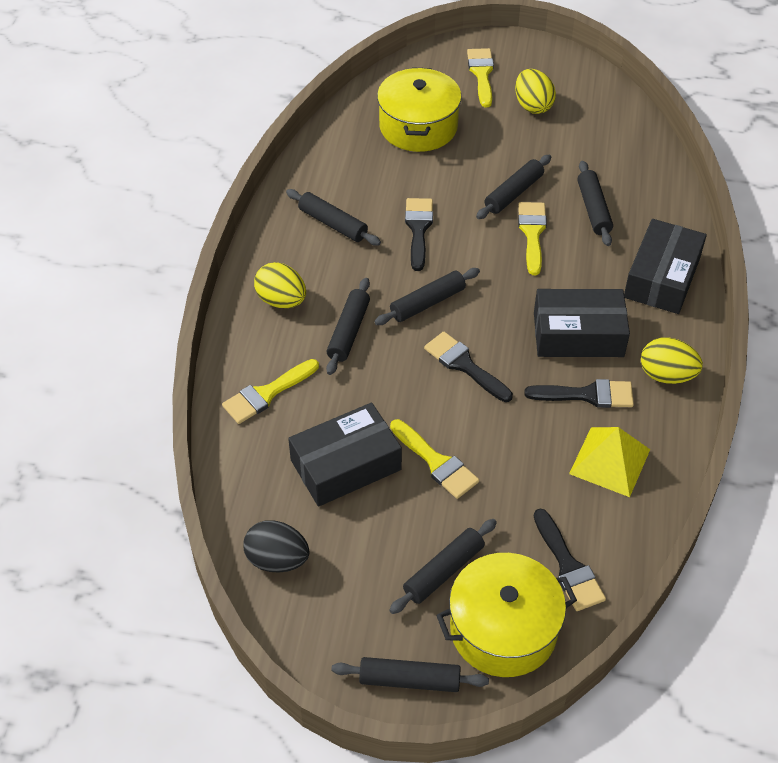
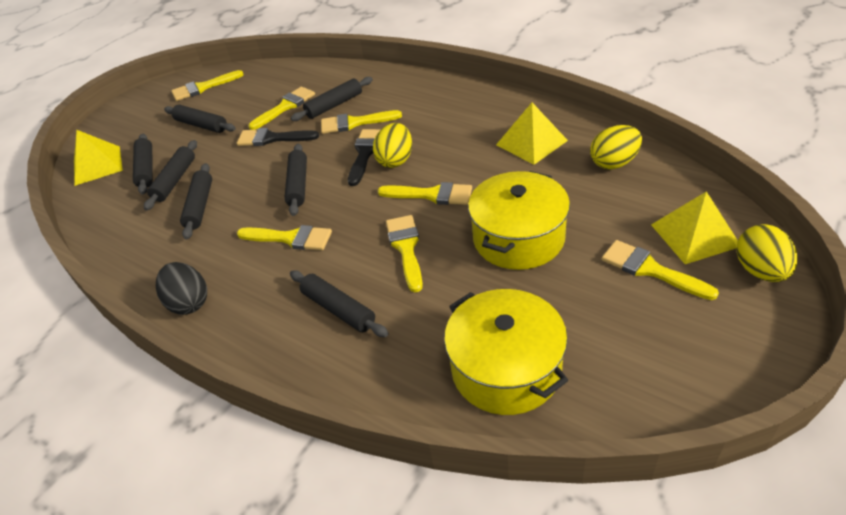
black box: 3 -> 0
black brush: 4 -> 2
yellow brush: 4 -> 7
yellow pyramid: 1 -> 3

